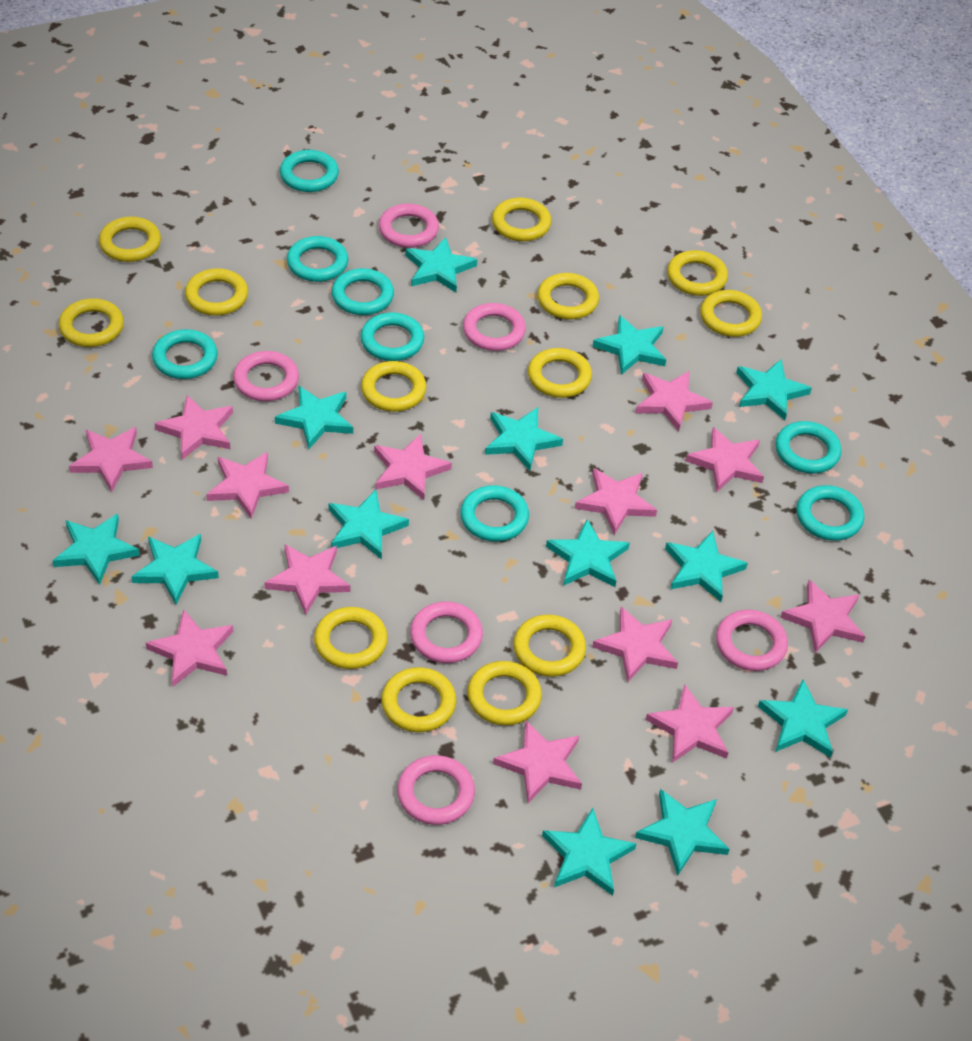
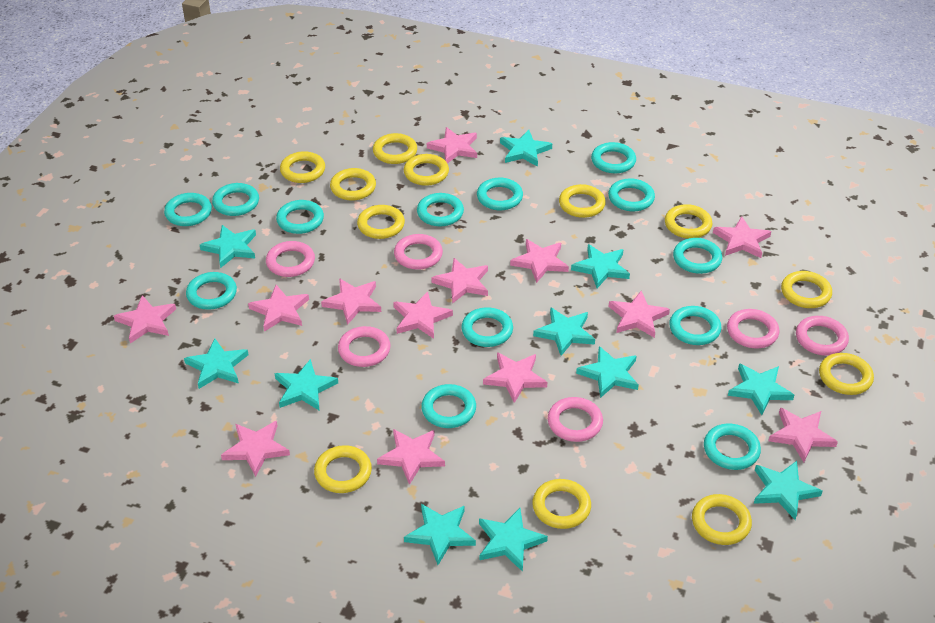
turquoise ring: 8 -> 13
turquoise star: 13 -> 11
yellow ring: 13 -> 12

